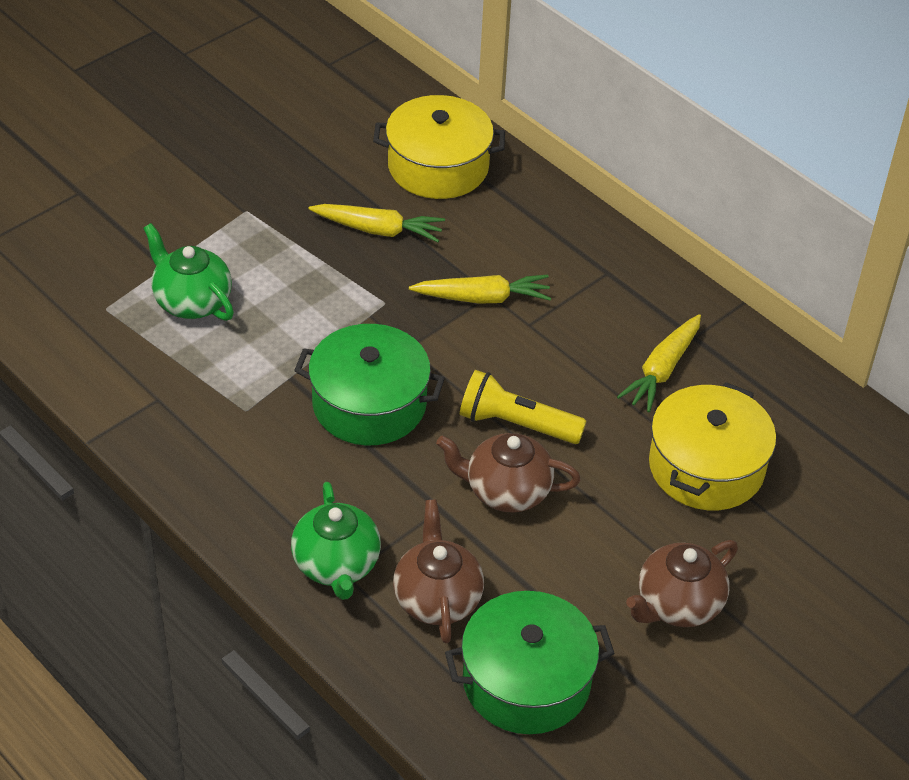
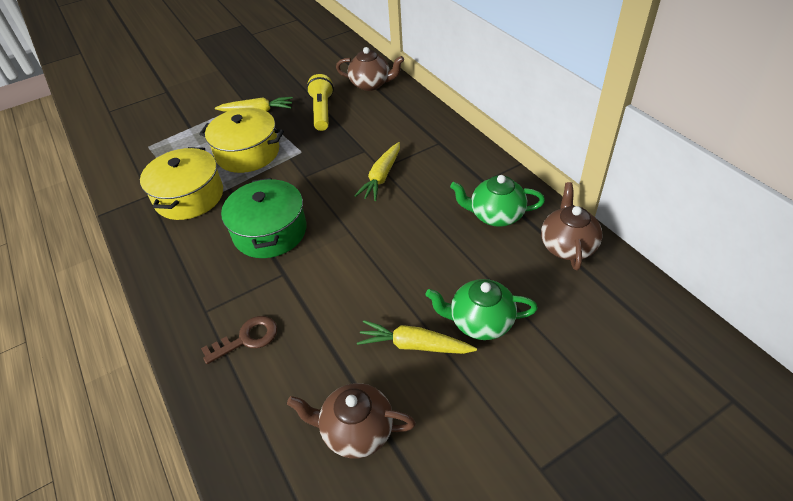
brown key: 0 -> 1
green pot: 2 -> 1

